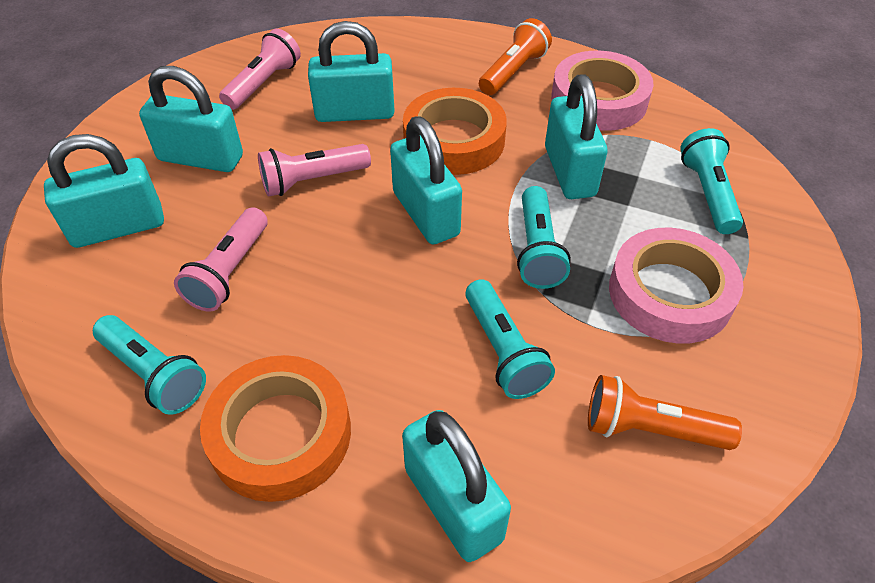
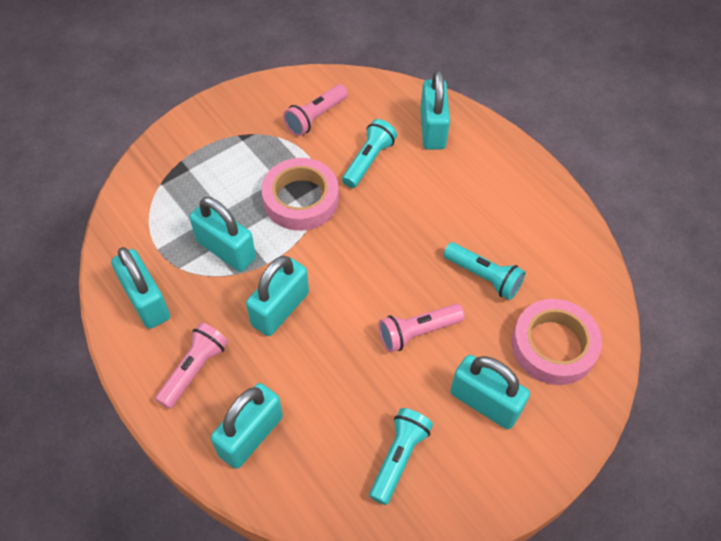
orange flashlight: 2 -> 0
orange tape: 2 -> 0
turquoise flashlight: 4 -> 3

